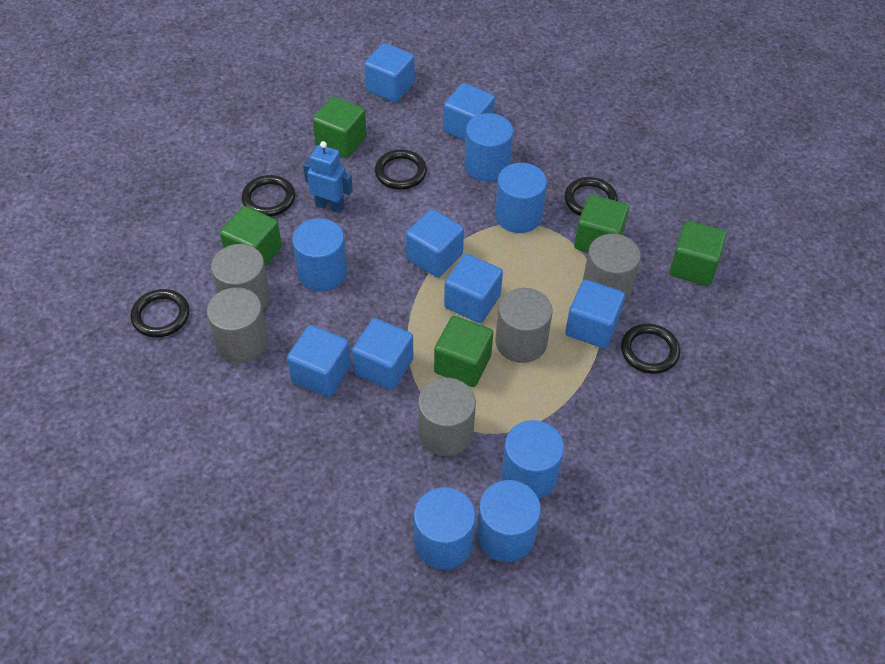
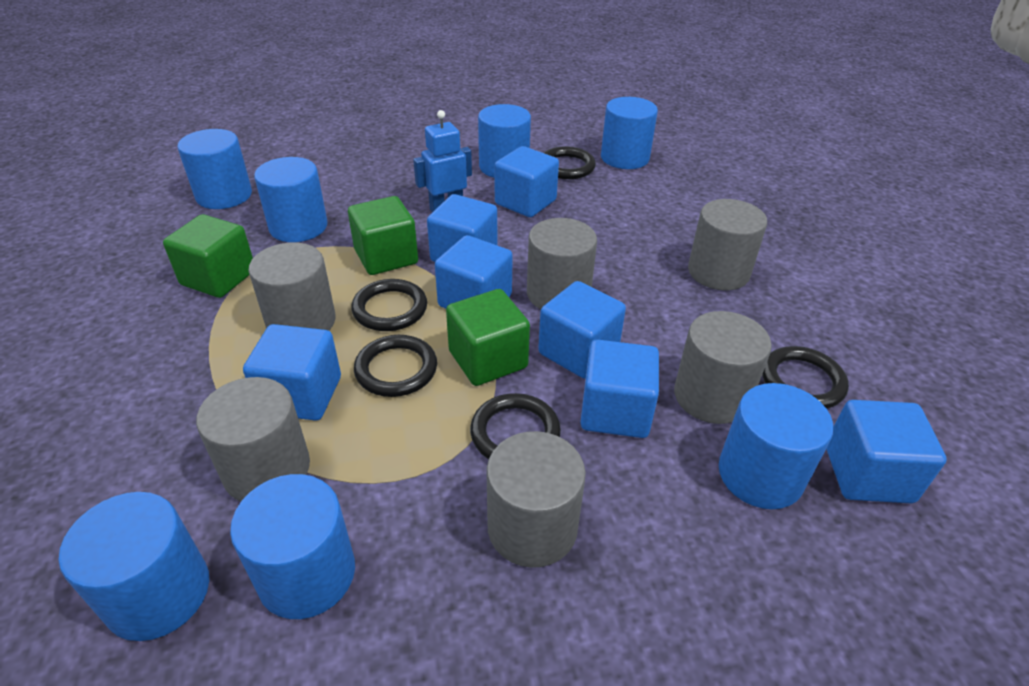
blue cylinder: 6 -> 7
green cube: 5 -> 3
grey cylinder: 5 -> 6

